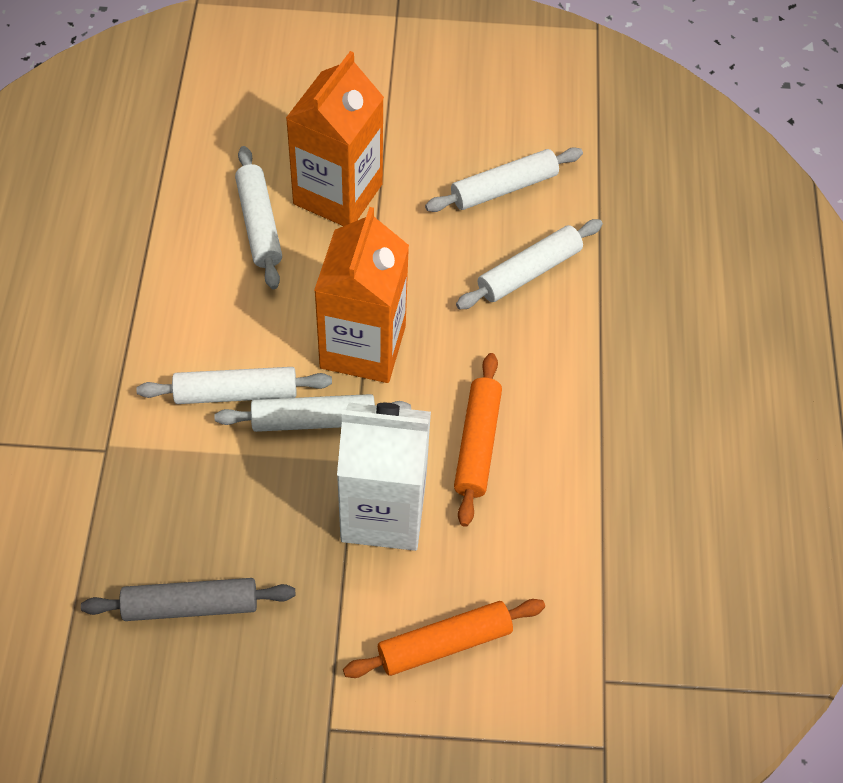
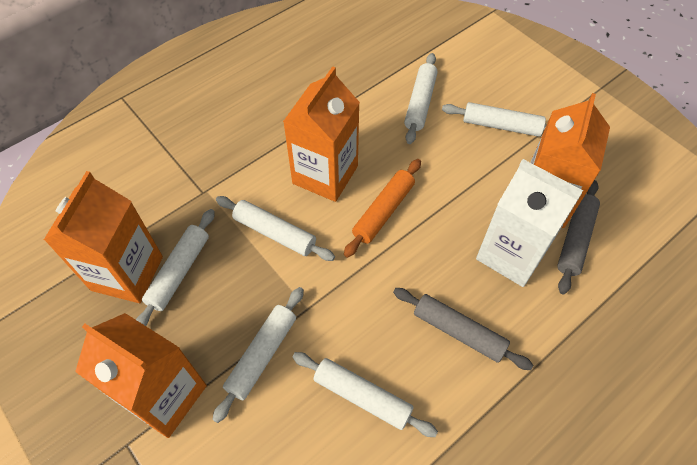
grey rolling pin: 1 -> 2
orange carton: 2 -> 4
orange rolling pin: 2 -> 1
white rolling pin: 5 -> 6

